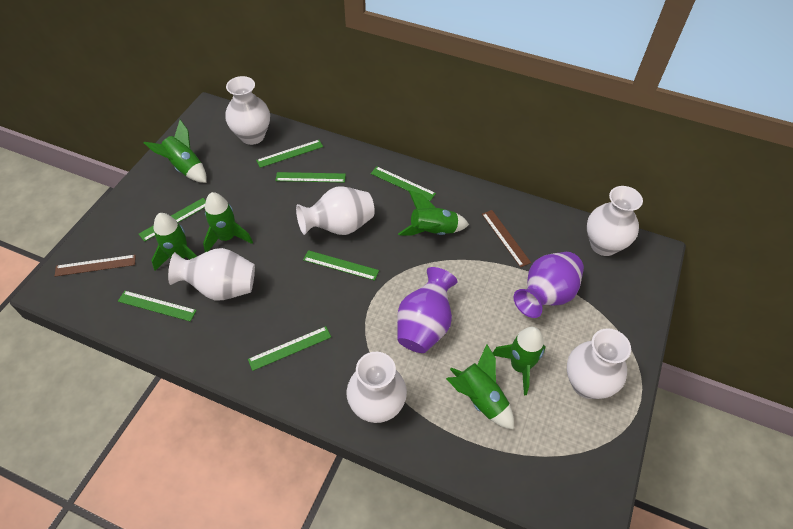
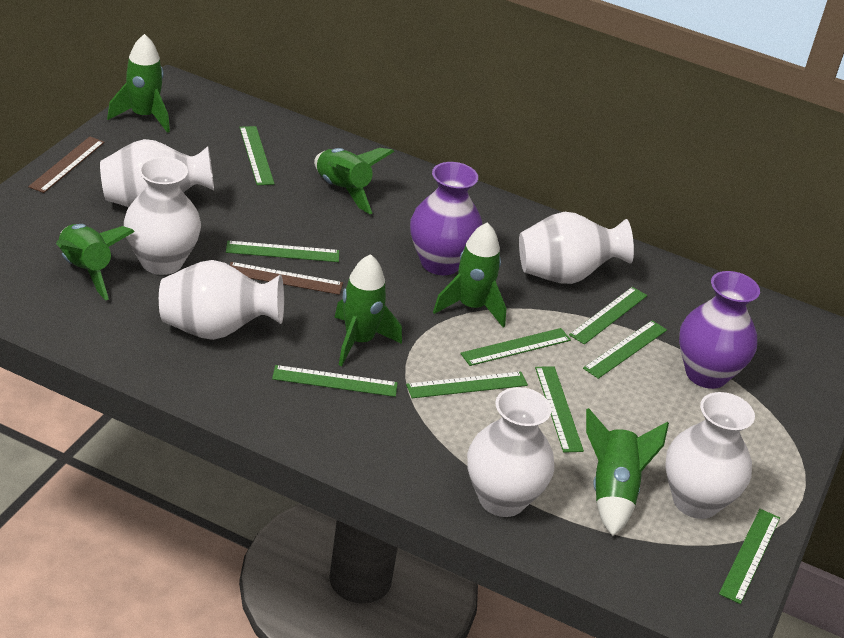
green ruler: 7 -> 9

